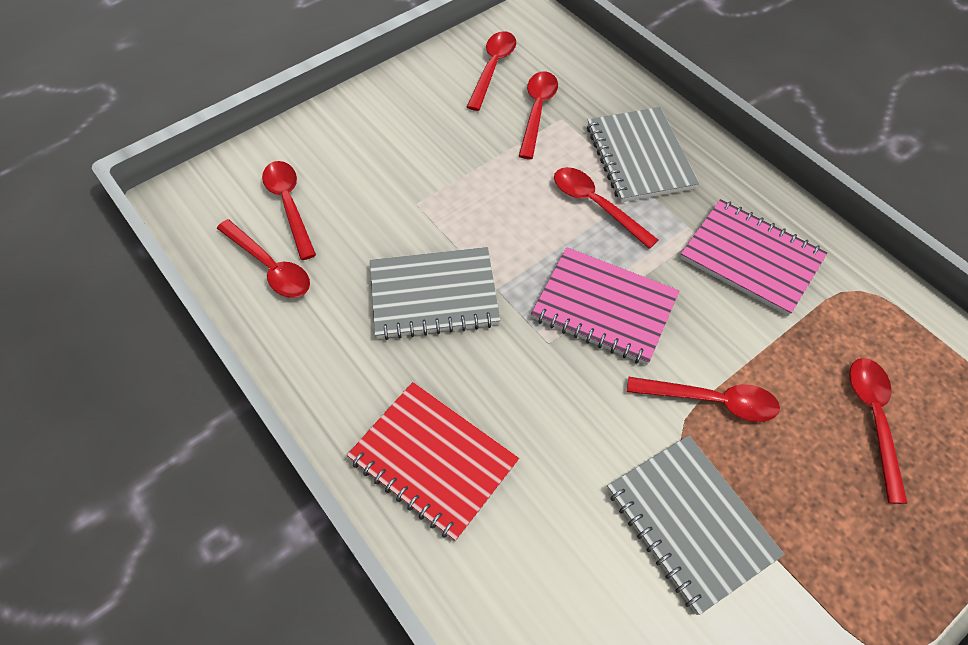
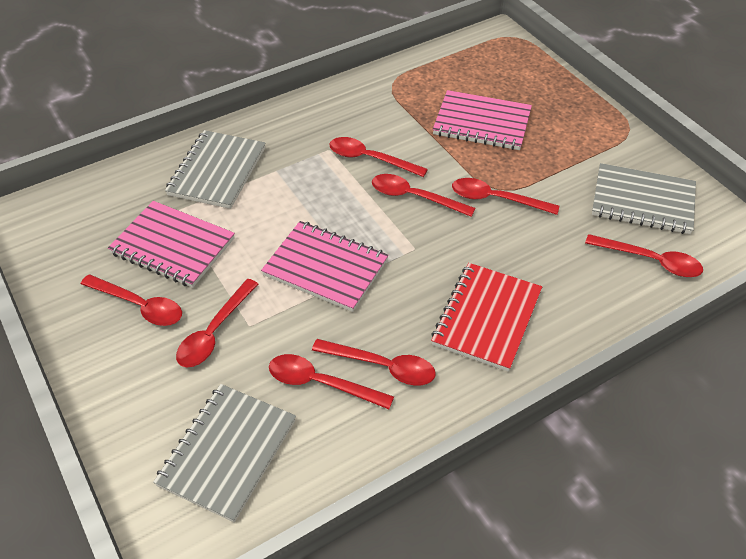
pink notebook: 2 -> 3
red spoon: 7 -> 8

